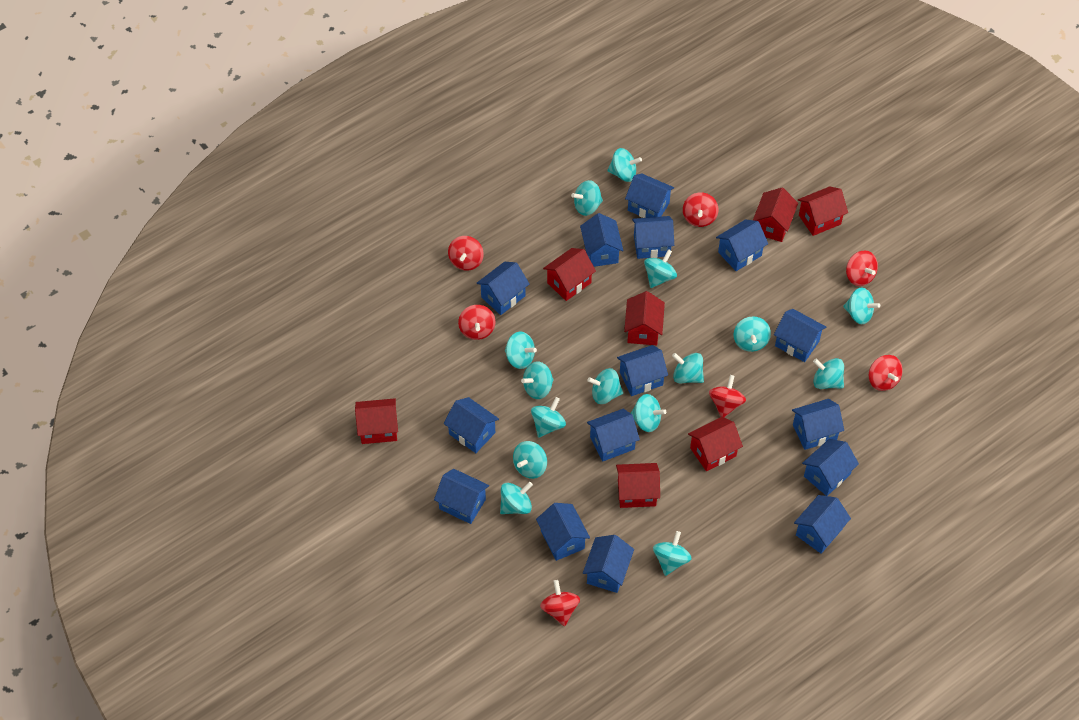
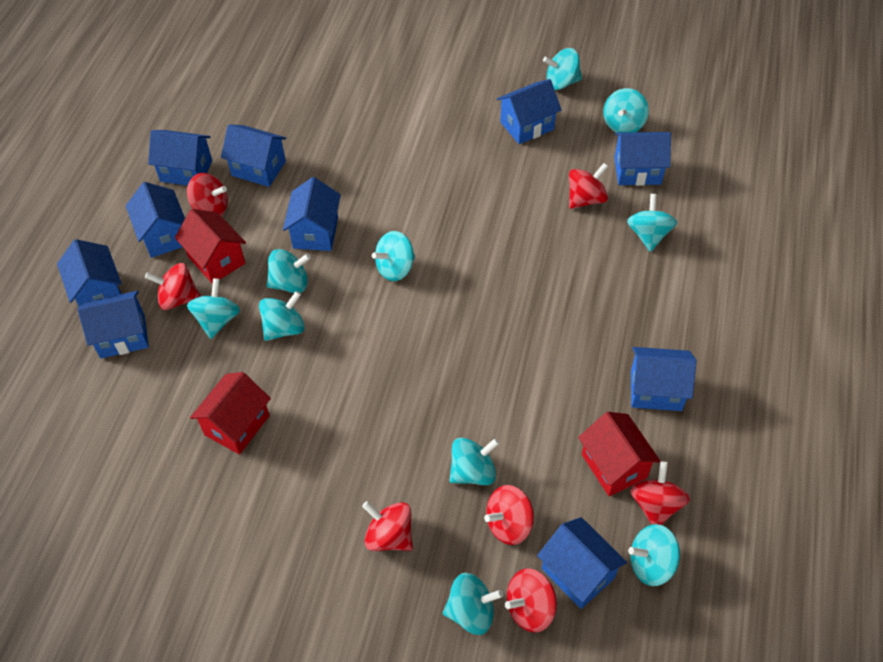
blue house: 15 -> 10
red house: 7 -> 3
turquoise spinning top: 15 -> 10

